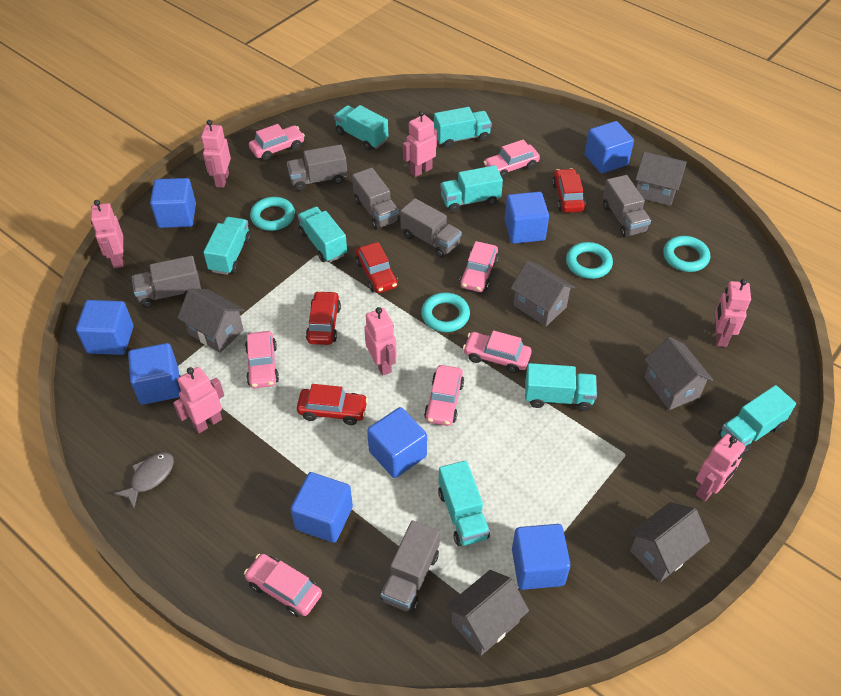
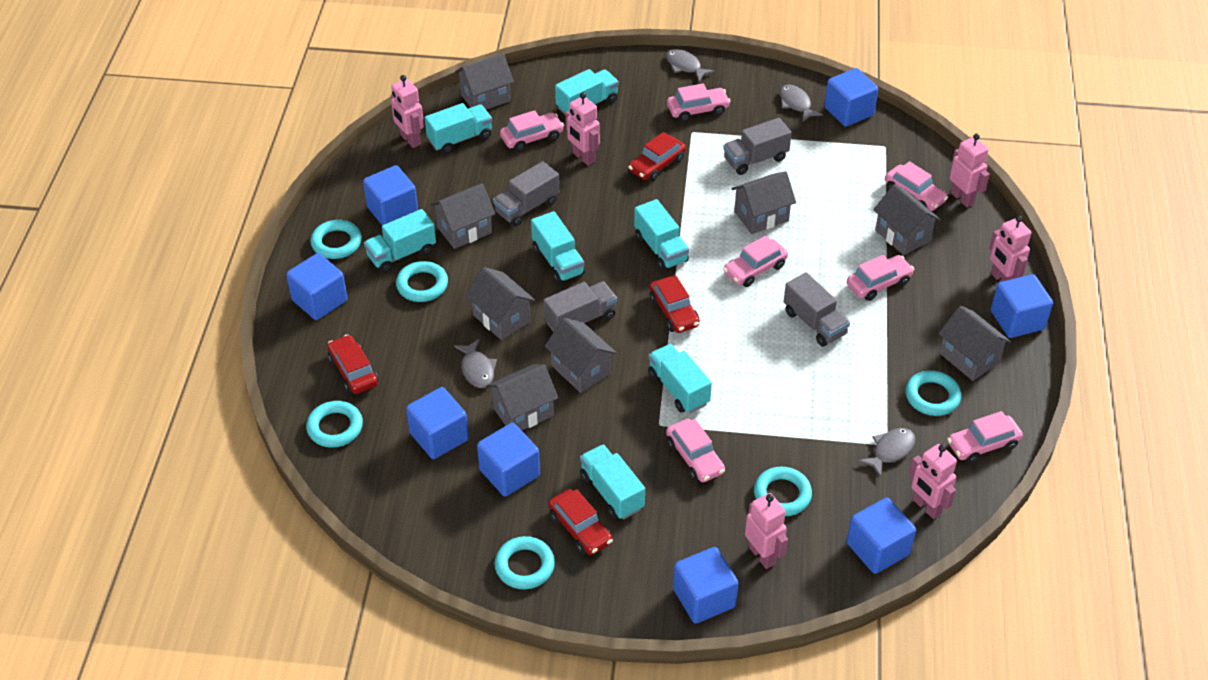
grey fish: 1 -> 4
grey house: 6 -> 8
grey truck: 6 -> 4
pink robot: 7 -> 6
turquoise ring: 4 -> 6
turquoise truck: 8 -> 7

